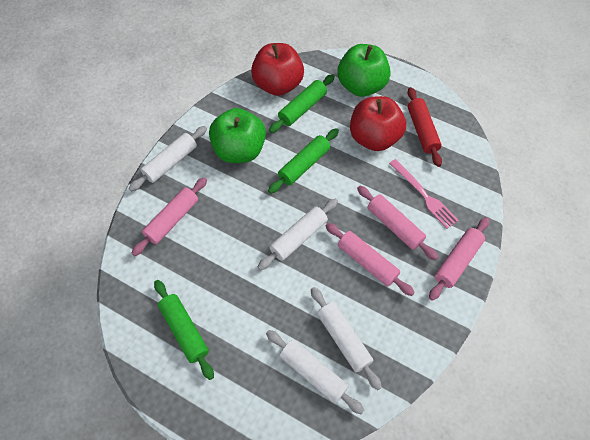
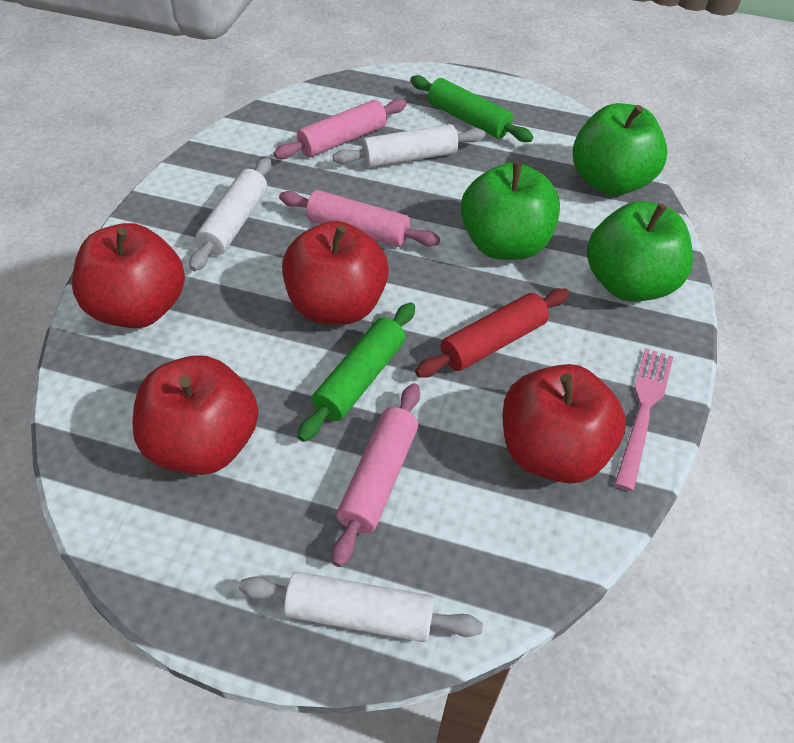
green apple: 2 -> 3
green rolling pin: 3 -> 2
pink rolling pin: 4 -> 3
red apple: 2 -> 4
white rolling pin: 4 -> 3

